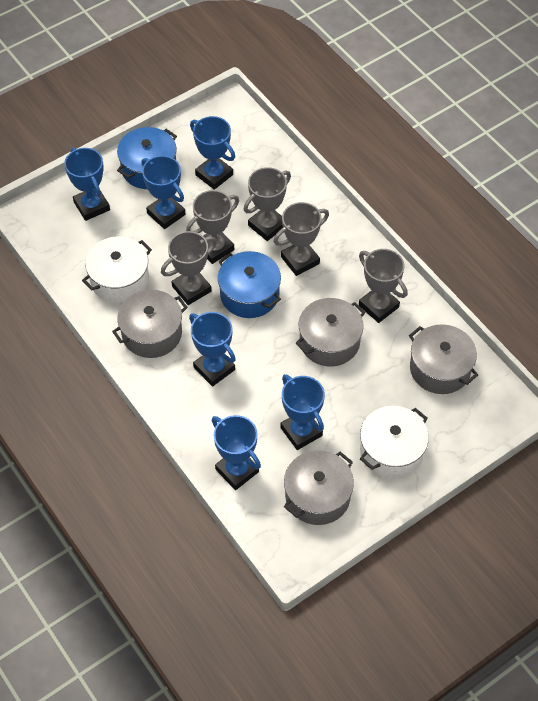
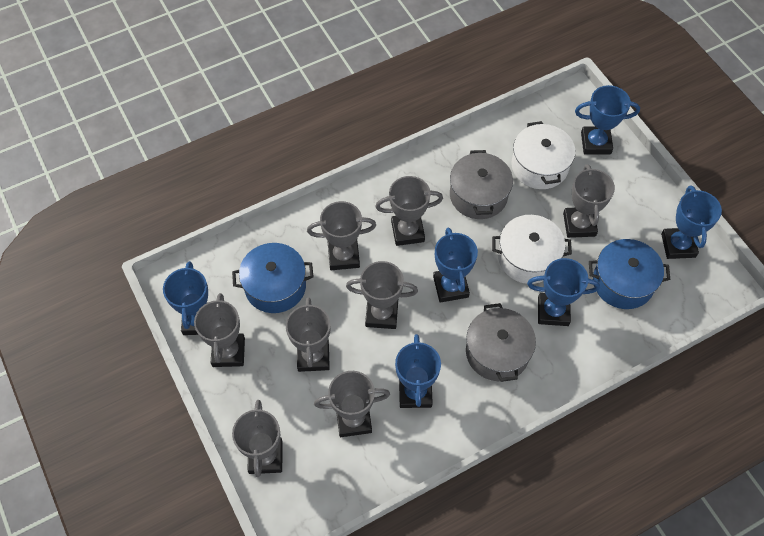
grey pot: 4 -> 2
grey trophy: 5 -> 8

